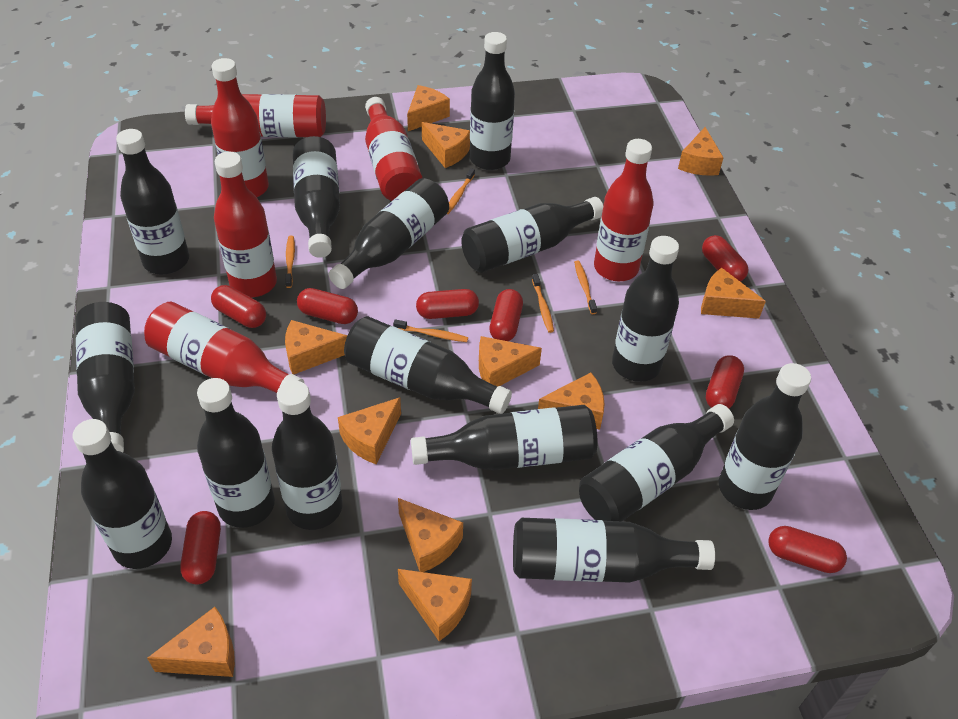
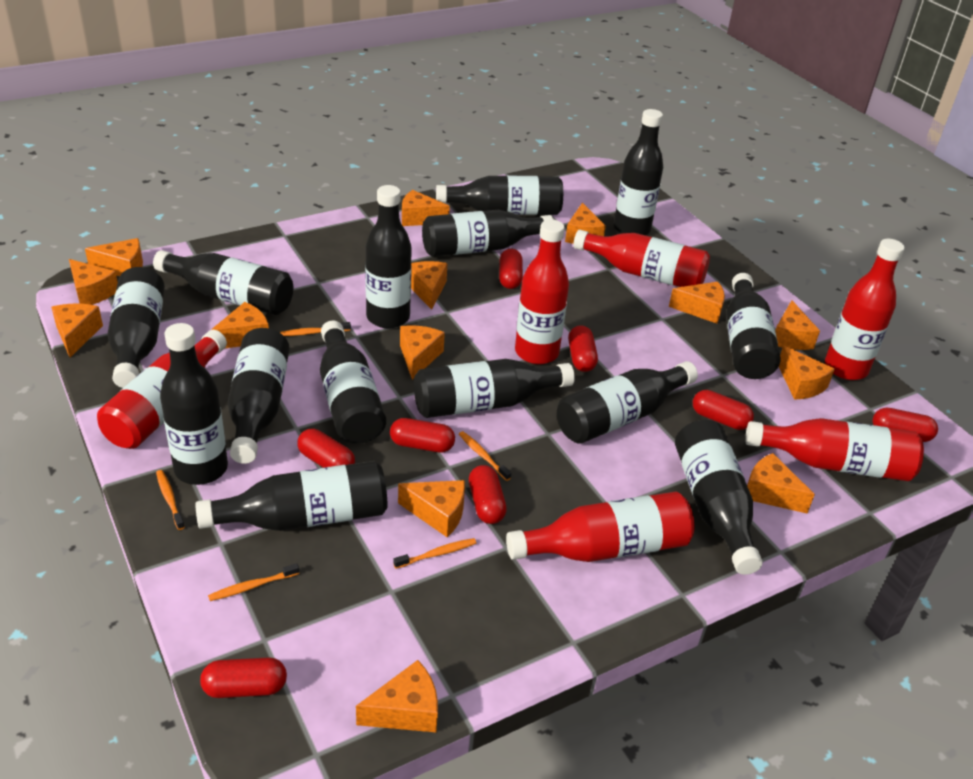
black bottle: 15 -> 14
orange cheese: 11 -> 14

